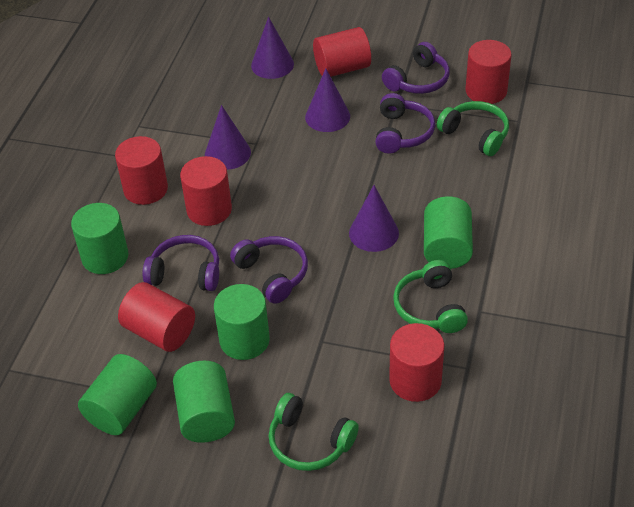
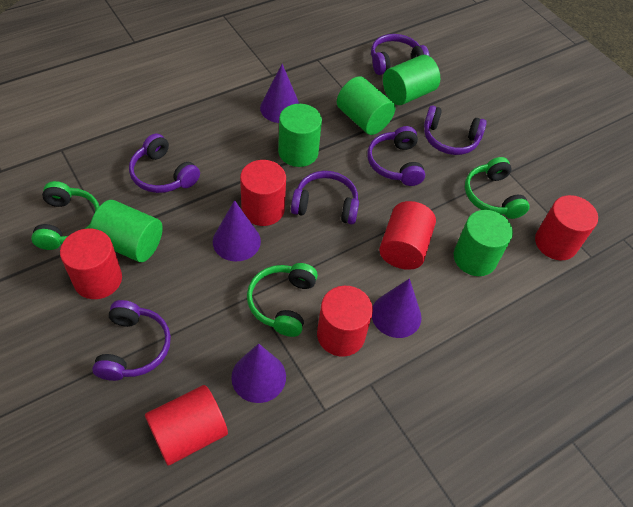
purple headphones: 4 -> 6

